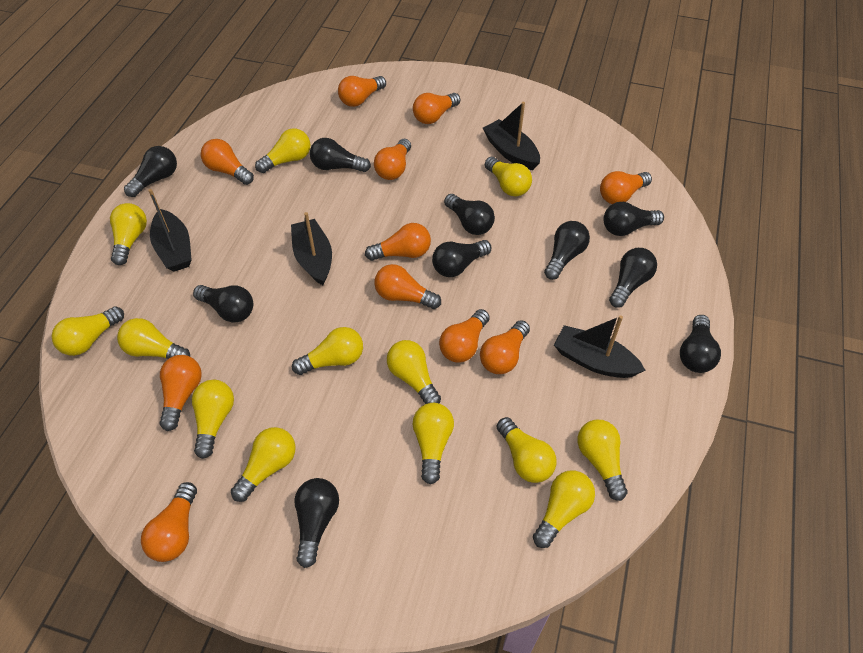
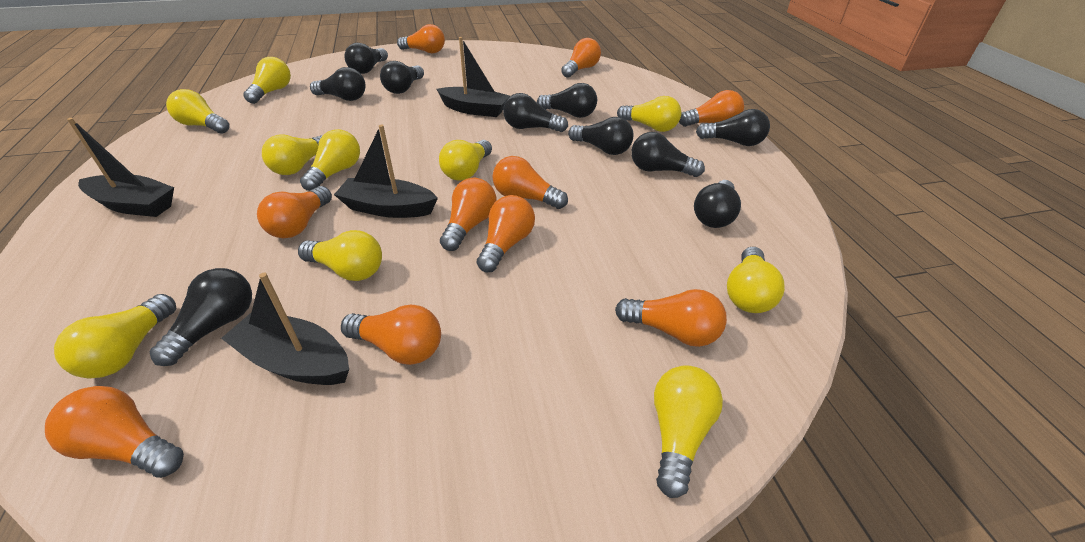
orange light bulb: 11 -> 10
yellow light bulb: 13 -> 10

